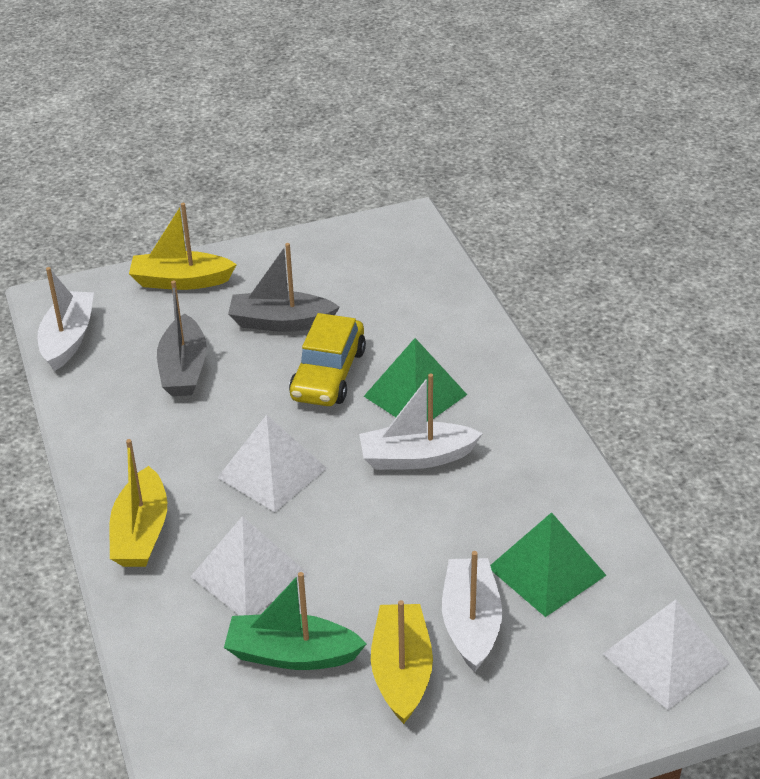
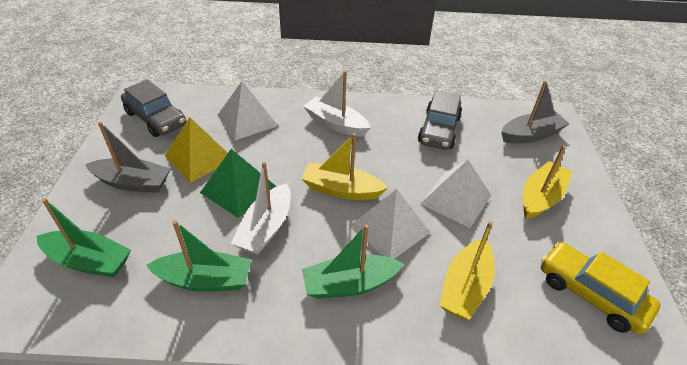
green boat: 1 -> 3
green pyramid: 2 -> 1
grey car: 0 -> 2
white boat: 3 -> 2
yellow pyramid: 0 -> 1

